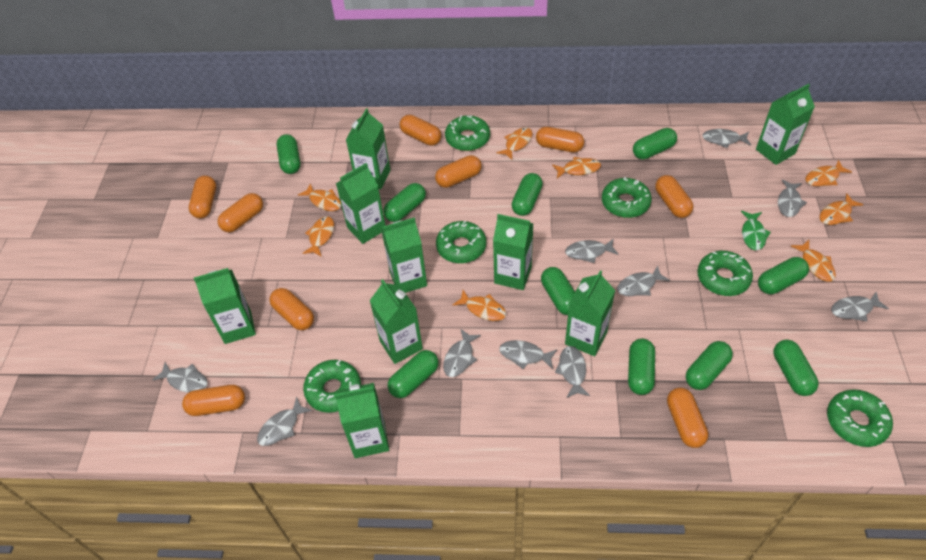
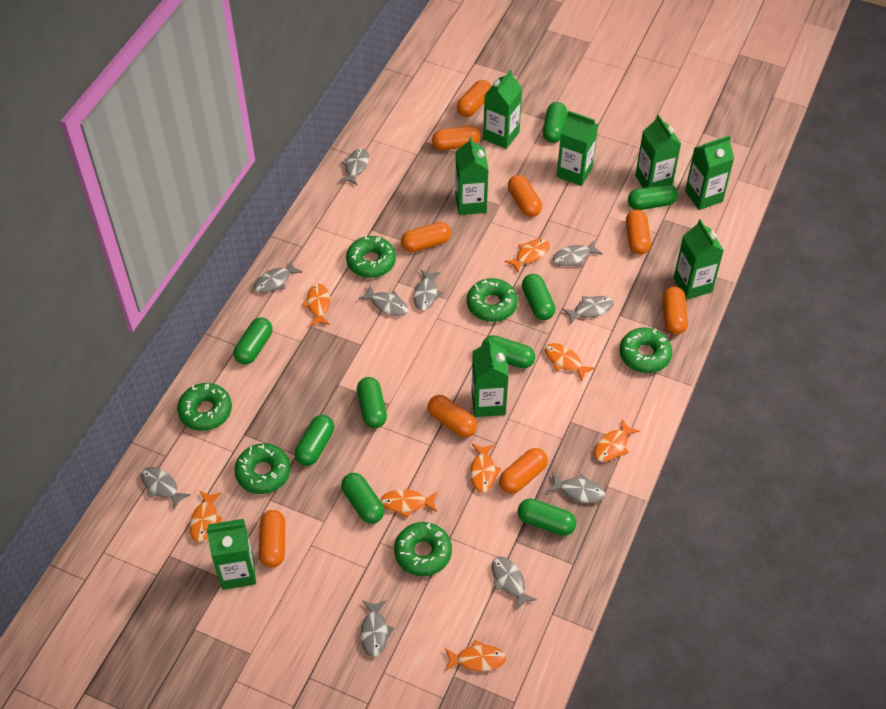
green capsule: 10 -> 9
green carton: 9 -> 8
green fish: 1 -> 0

